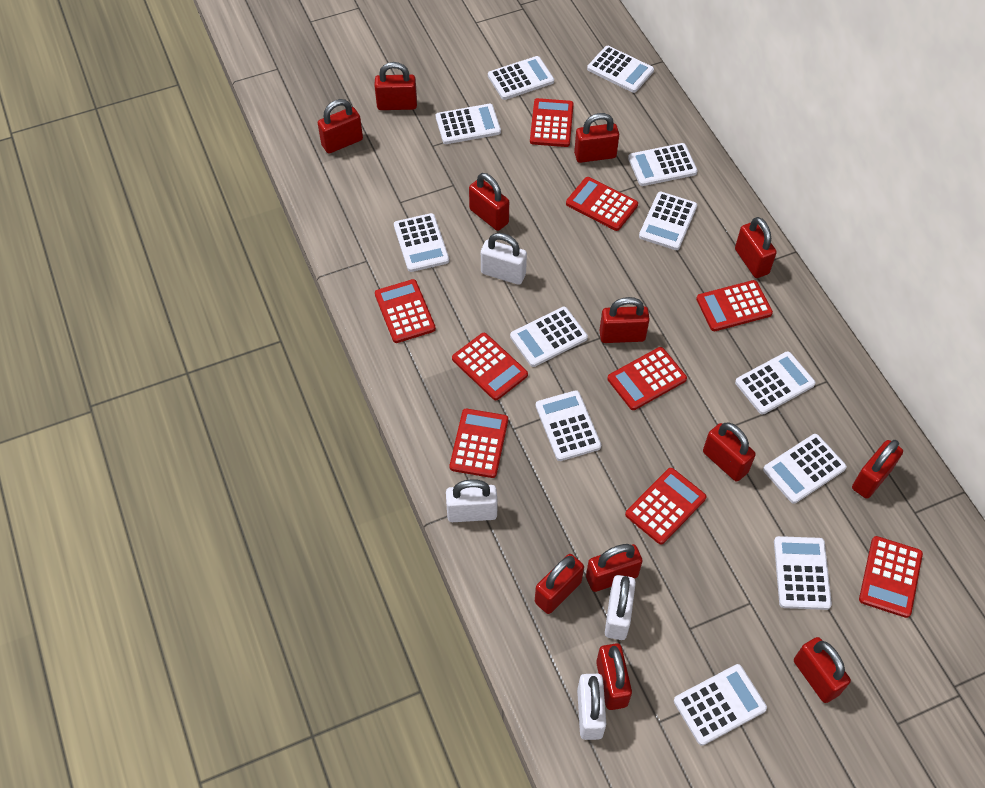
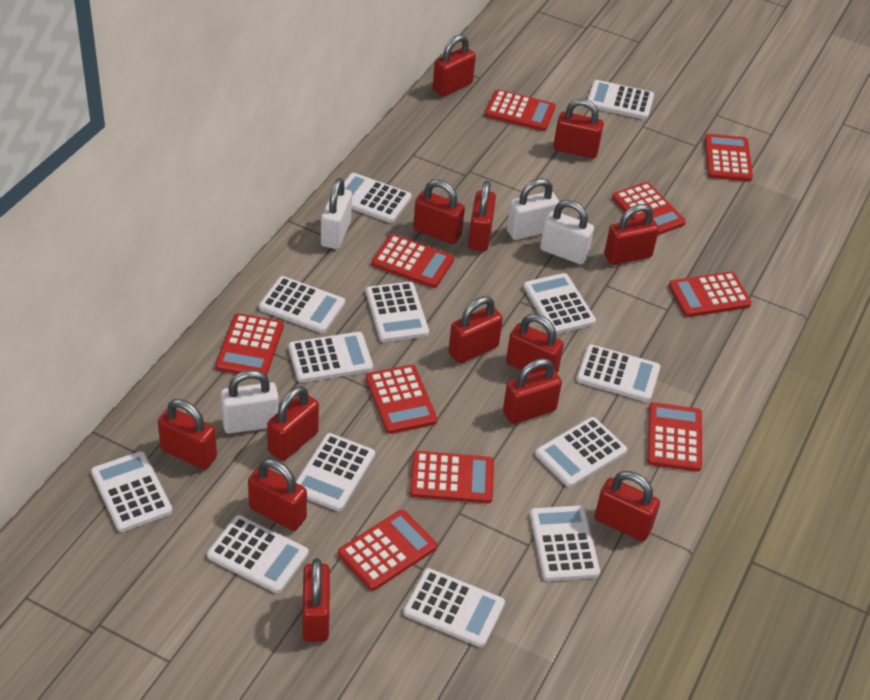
red calculator: 9 -> 10
red padlock: 12 -> 13
white calculator: 12 -> 13

